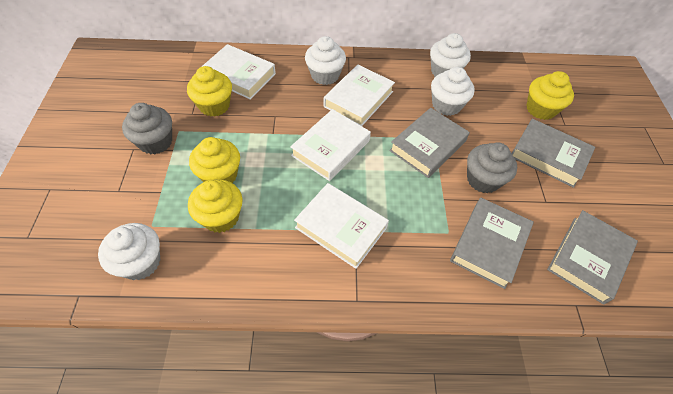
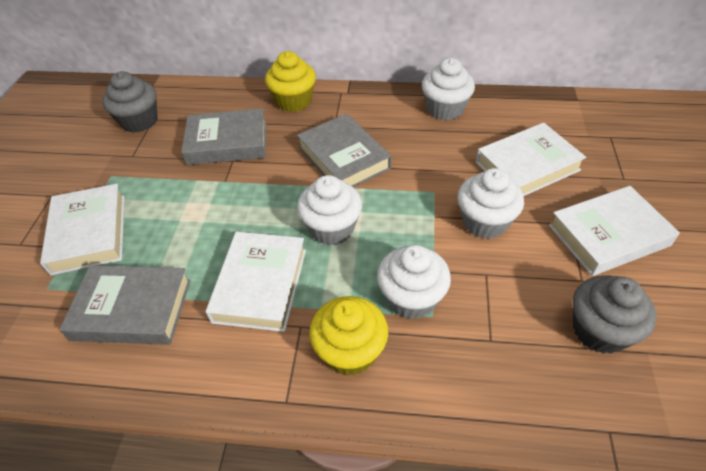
grey book: 4 -> 3
yellow cupcake: 4 -> 2

